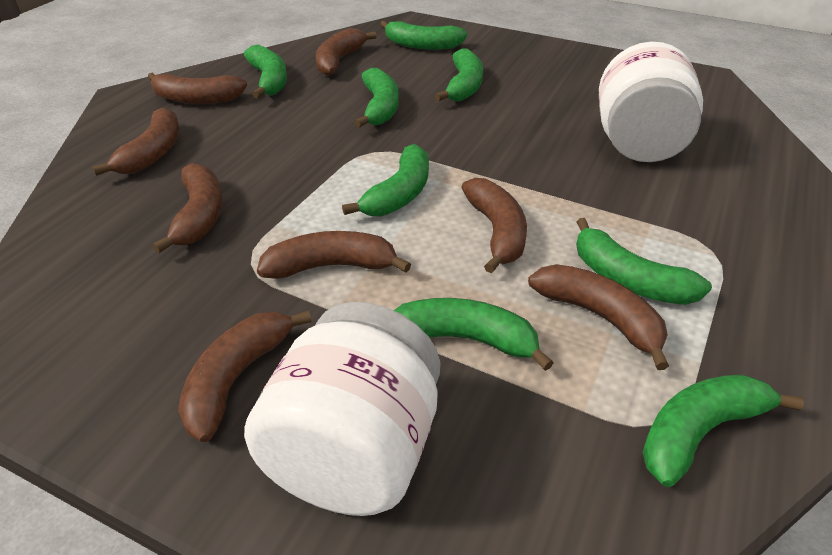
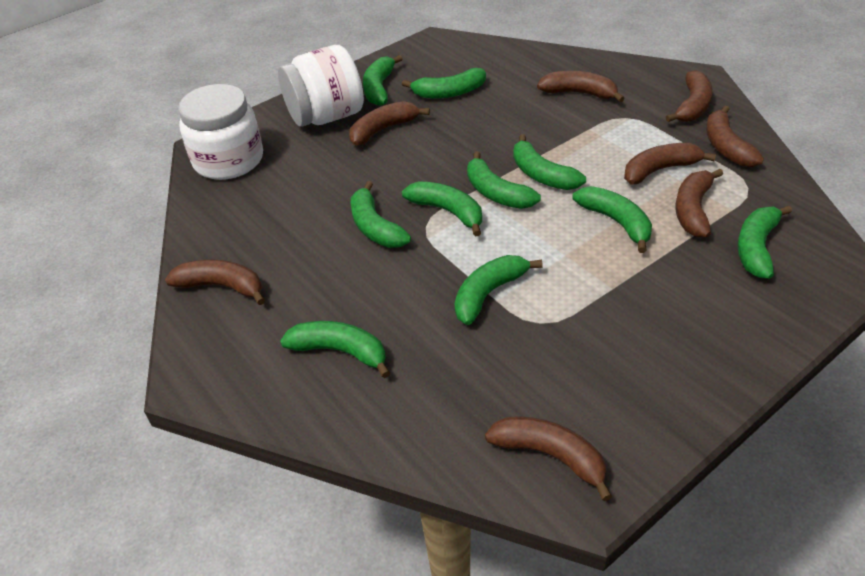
green banana: 8 -> 10

